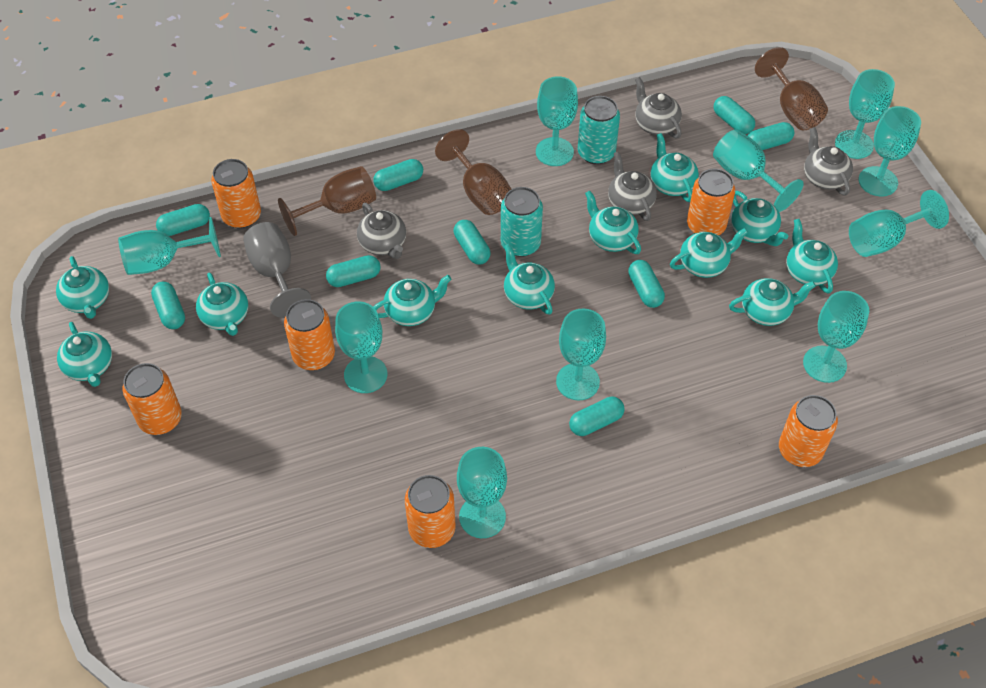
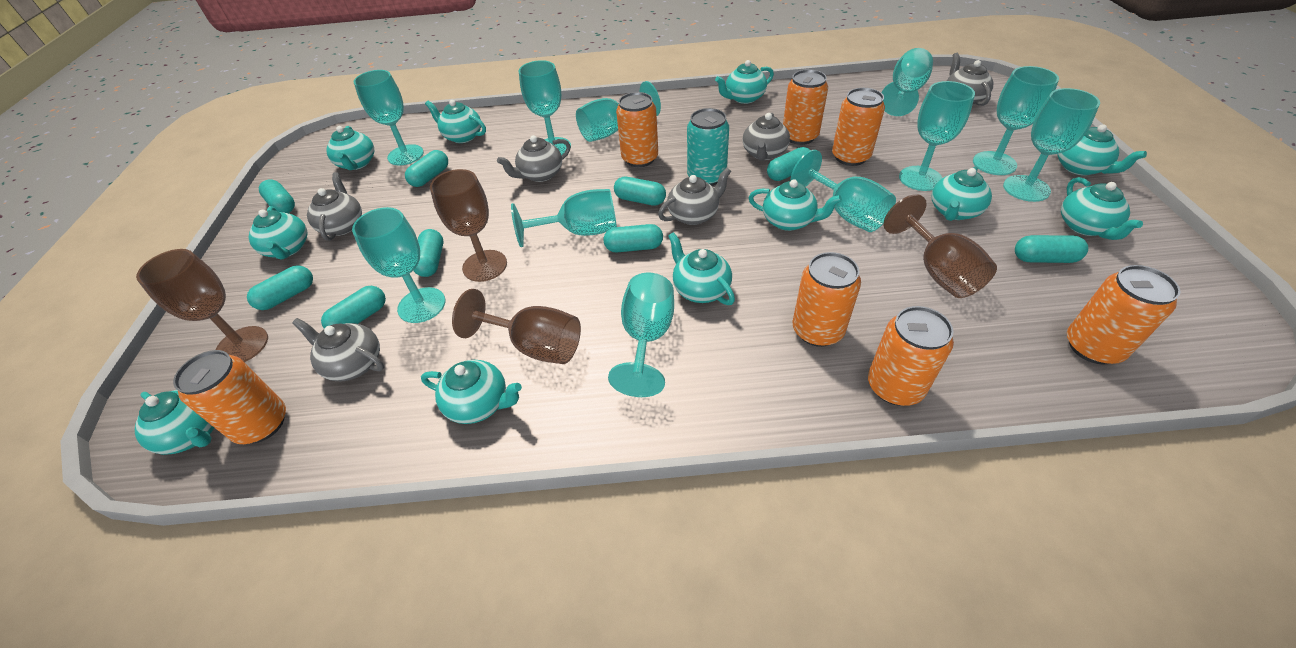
brown goblet: 3 -> 4
grey goblet: 1 -> 0
grey teapot: 4 -> 6
orange can: 6 -> 7
turquoise can: 2 -> 1
turquoise goblet: 10 -> 11

